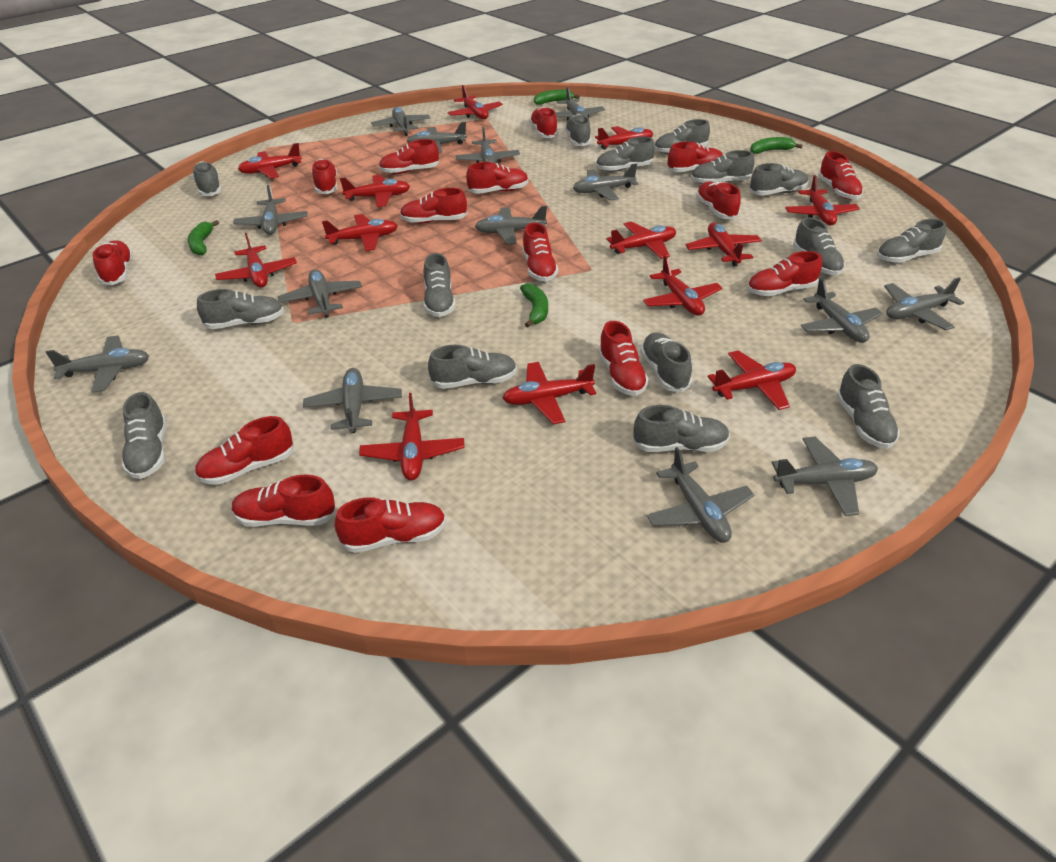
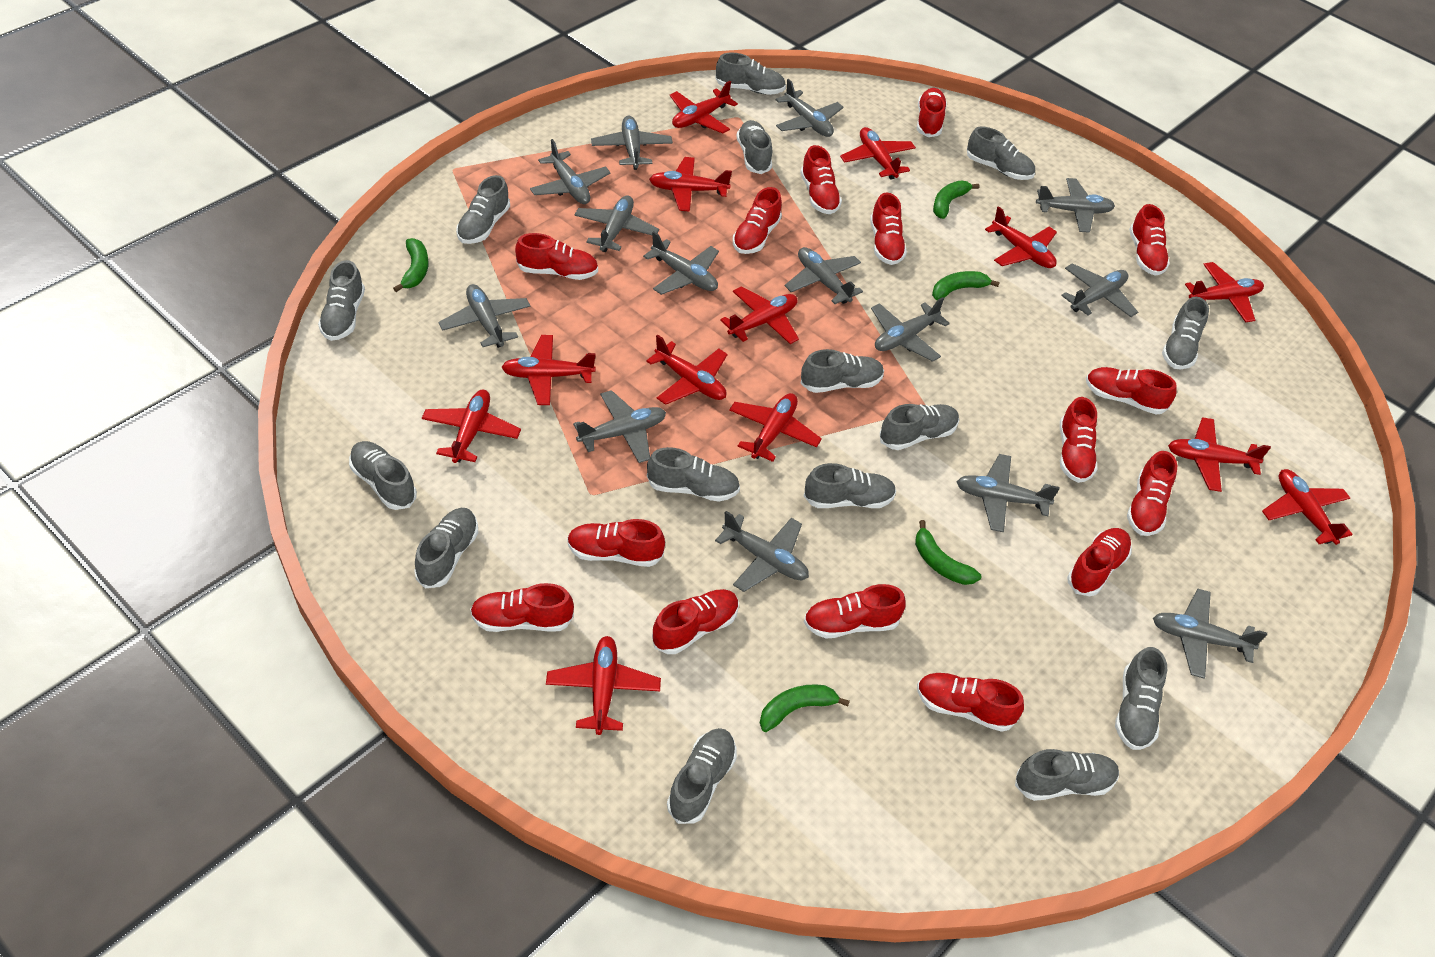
green banana: 4 -> 5

